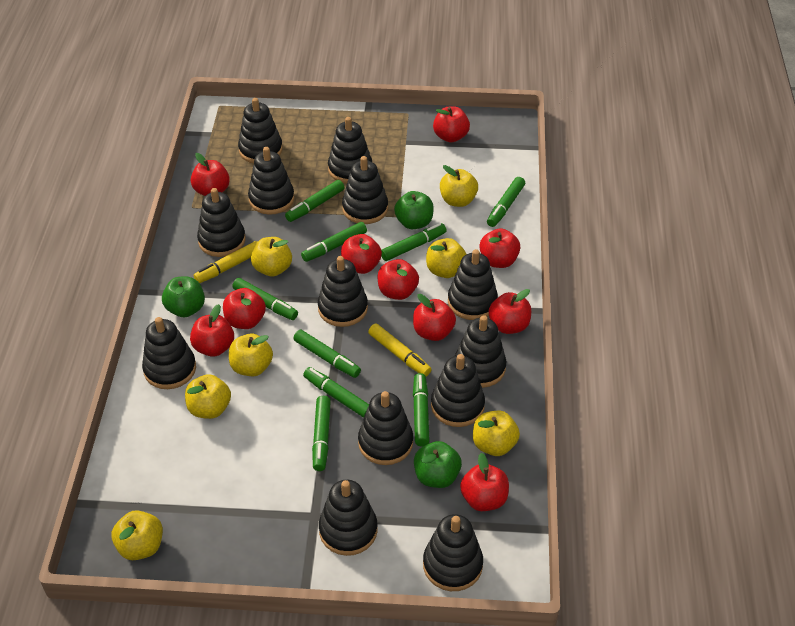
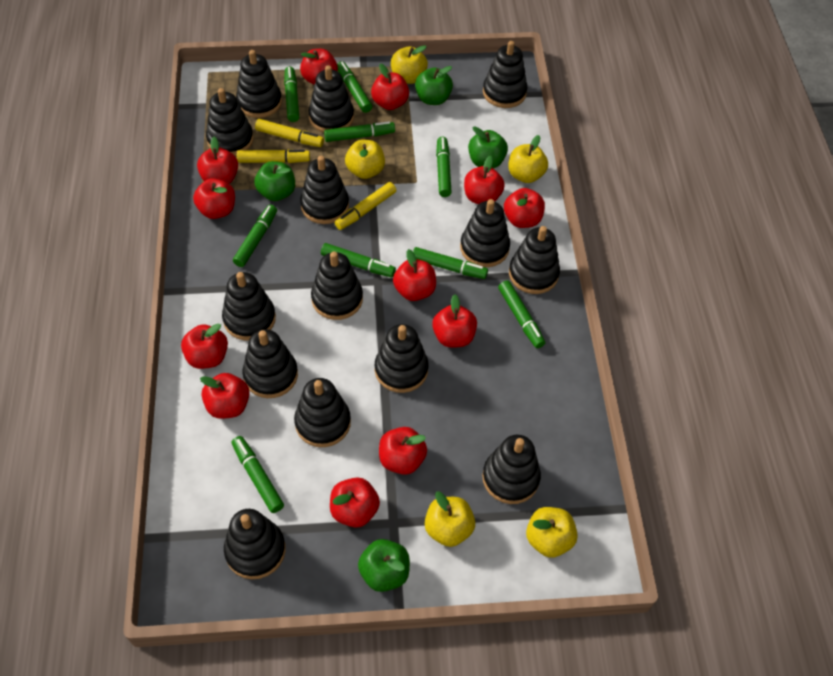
black stacking toy: 13 -> 14
green apple: 3 -> 4
red apple: 10 -> 12
yellow apple: 7 -> 5
yellow marker: 2 -> 3

